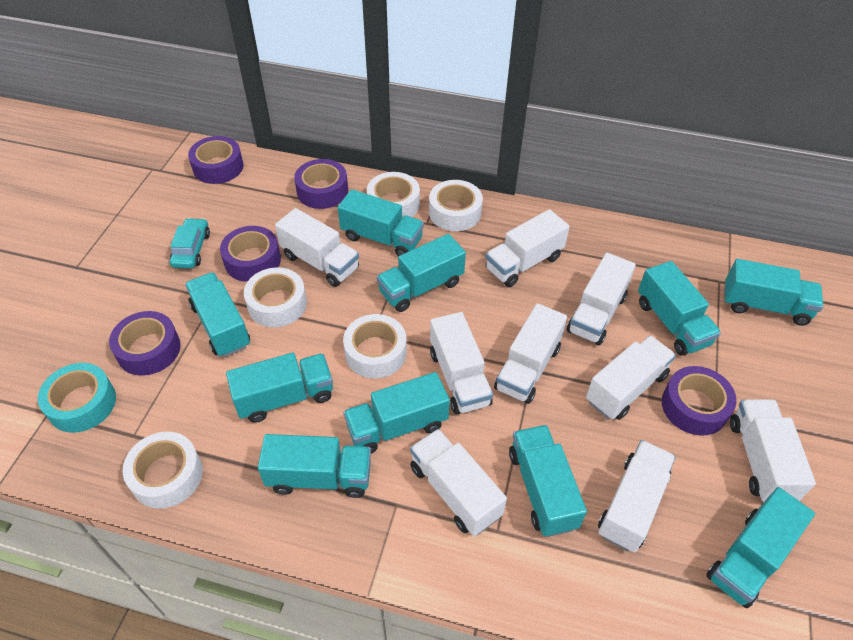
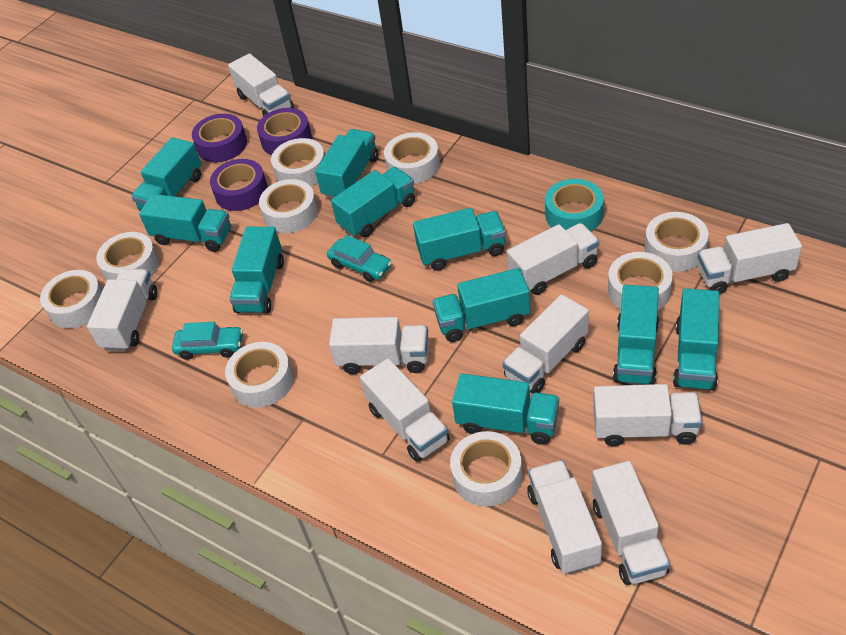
purple tape: 5 -> 3
turquoise car: 1 -> 2
white tape: 5 -> 9
white truck: 9 -> 10

